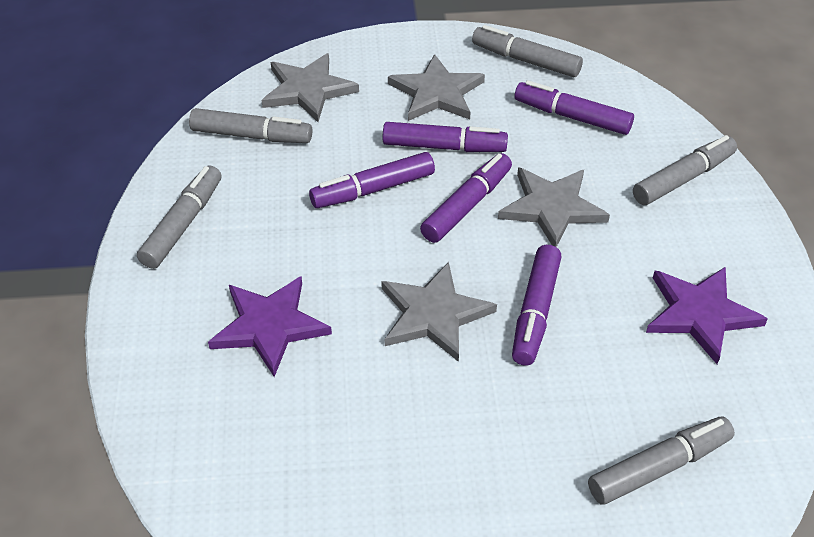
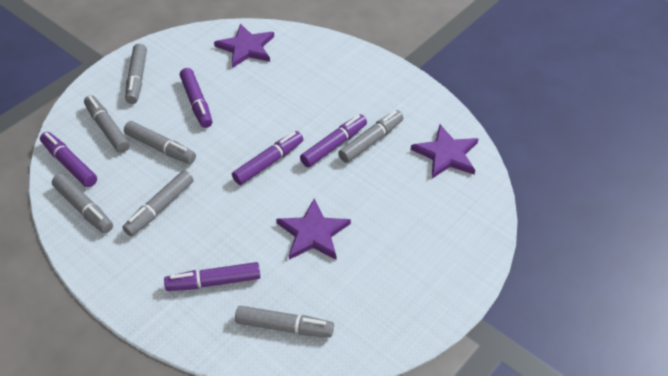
grey marker: 5 -> 7
grey star: 4 -> 0
purple star: 2 -> 3

